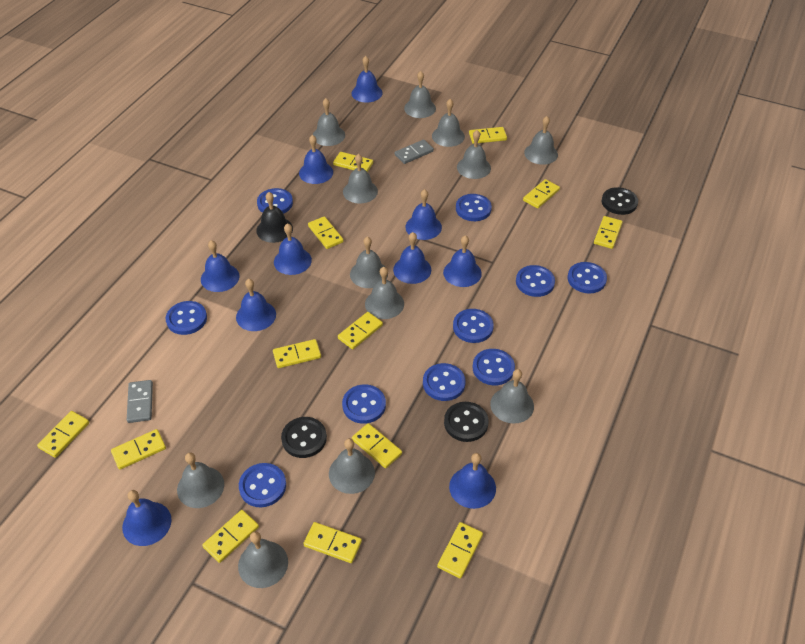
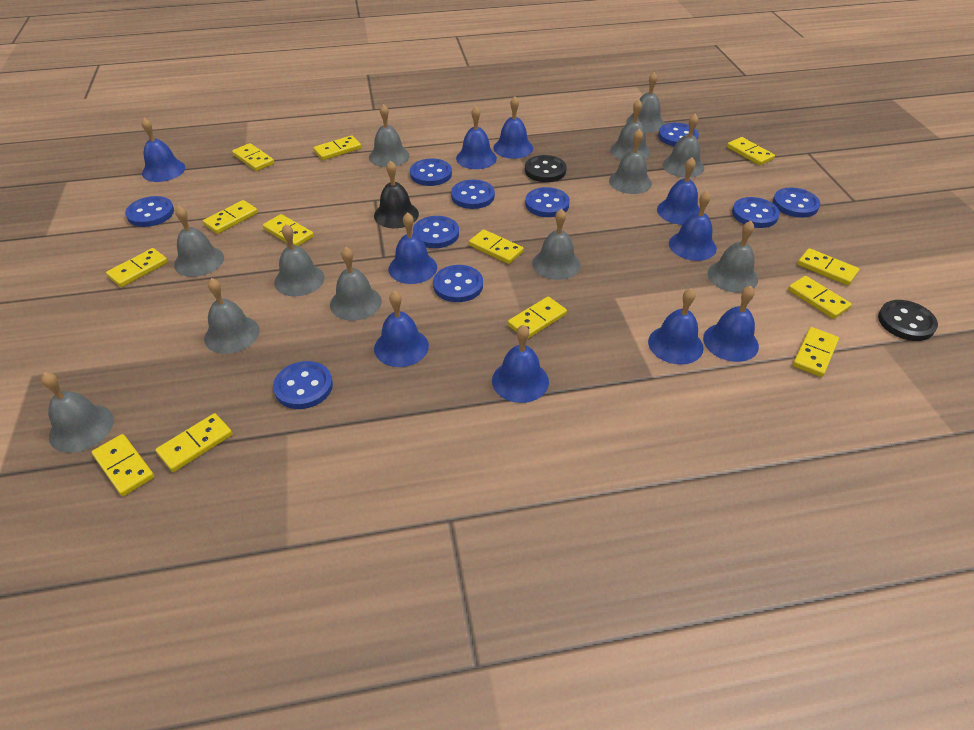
black button: 3 -> 2
grey domino: 2 -> 0

